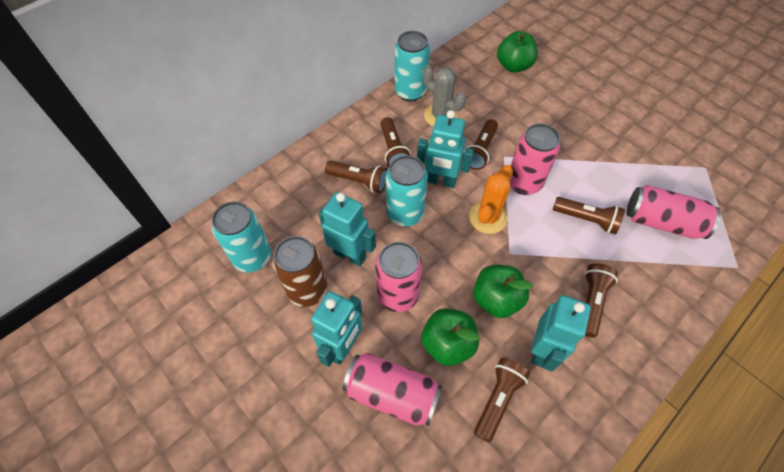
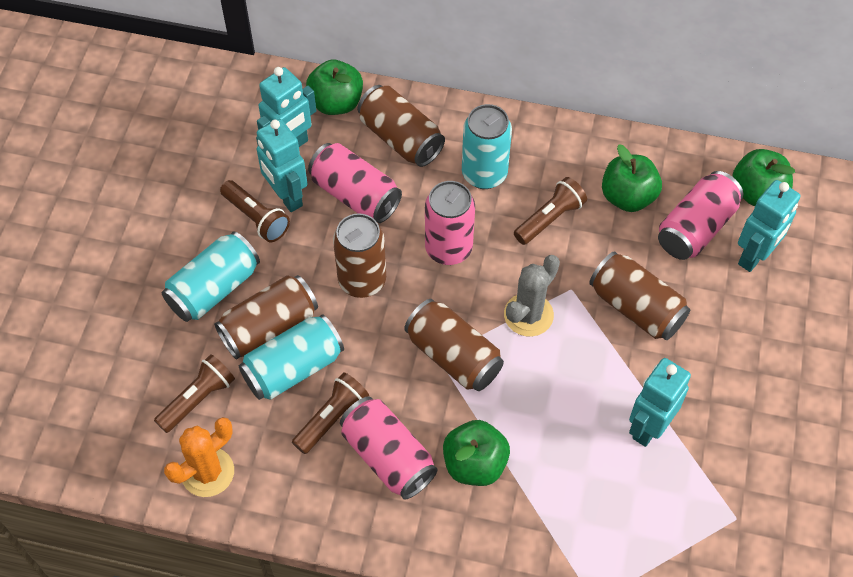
brown can: 1 -> 5
brown flashlight: 6 -> 4
green apple: 3 -> 4

